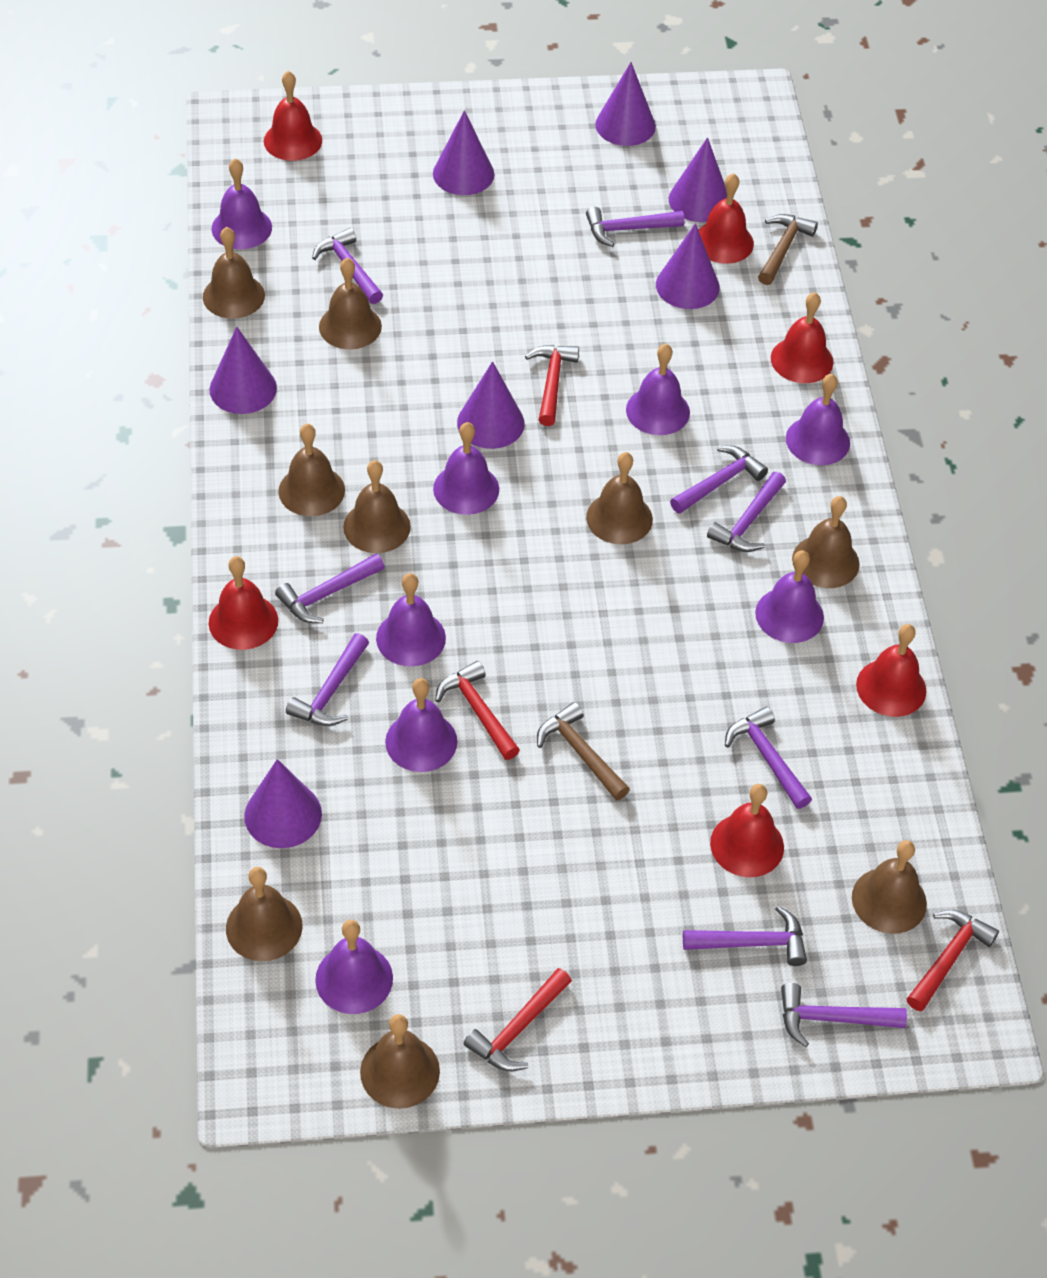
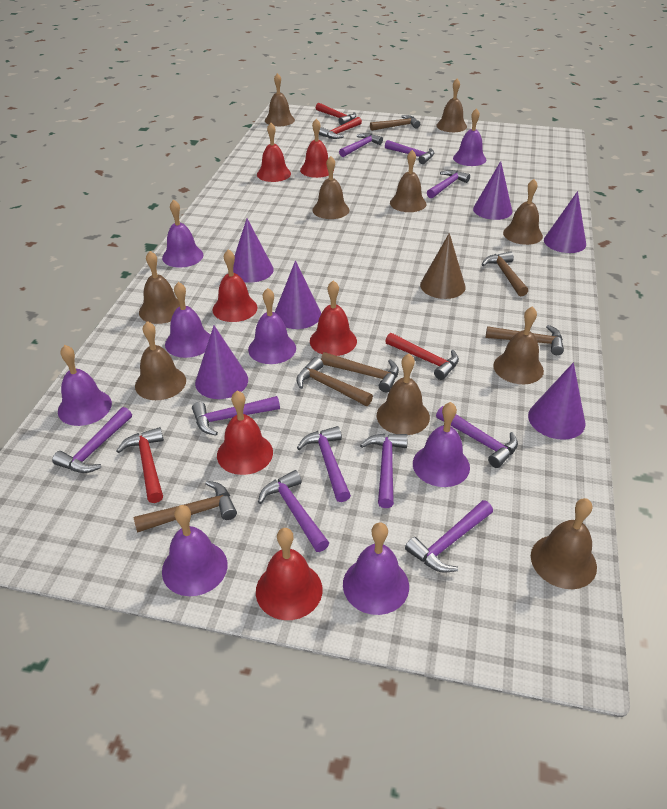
brown bell: 9 -> 10
brown cone: 0 -> 1
brown hammer: 2 -> 6
purple cone: 7 -> 6
purple hammer: 9 -> 10

